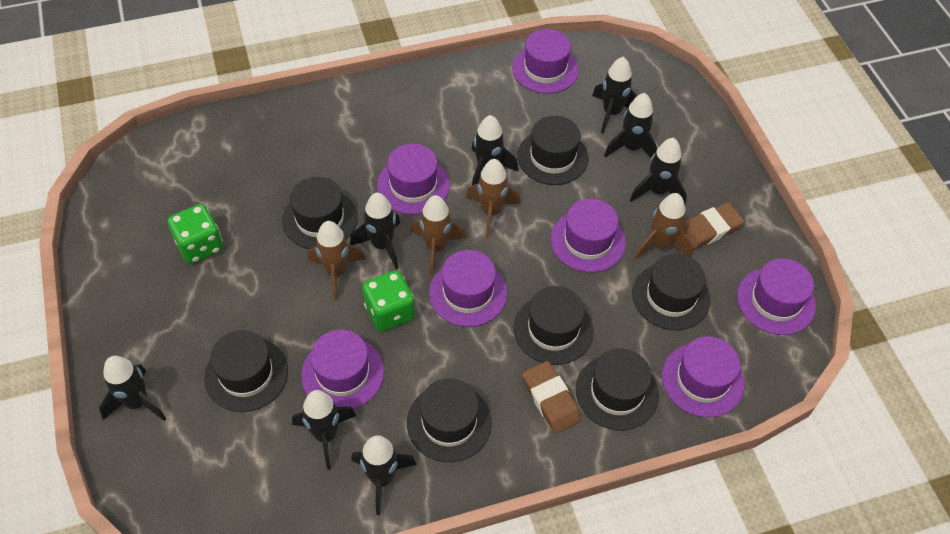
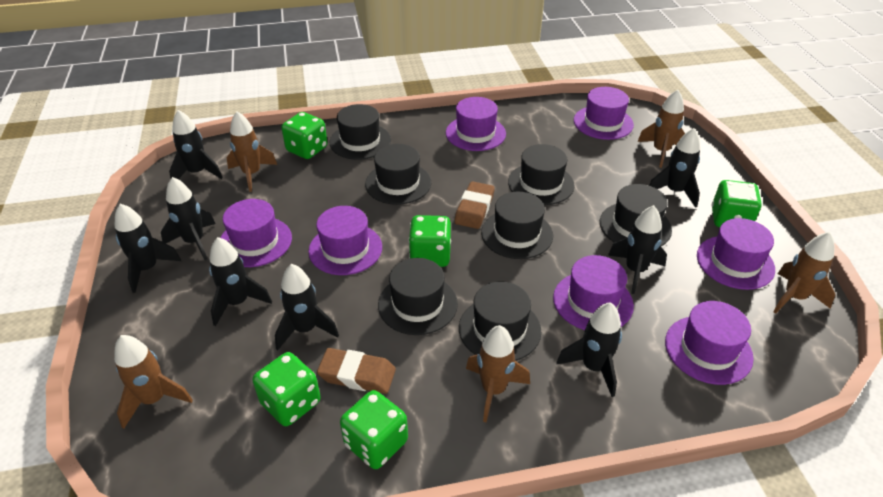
brown rocket: 4 -> 5
green dice: 2 -> 5

